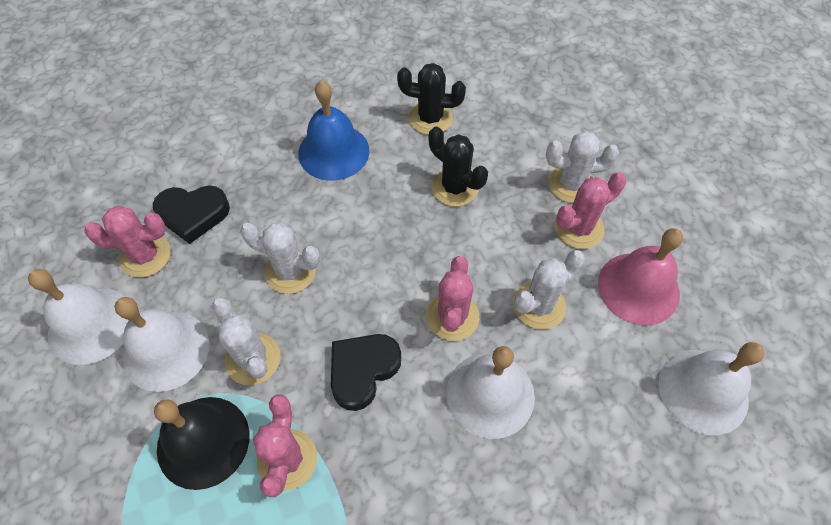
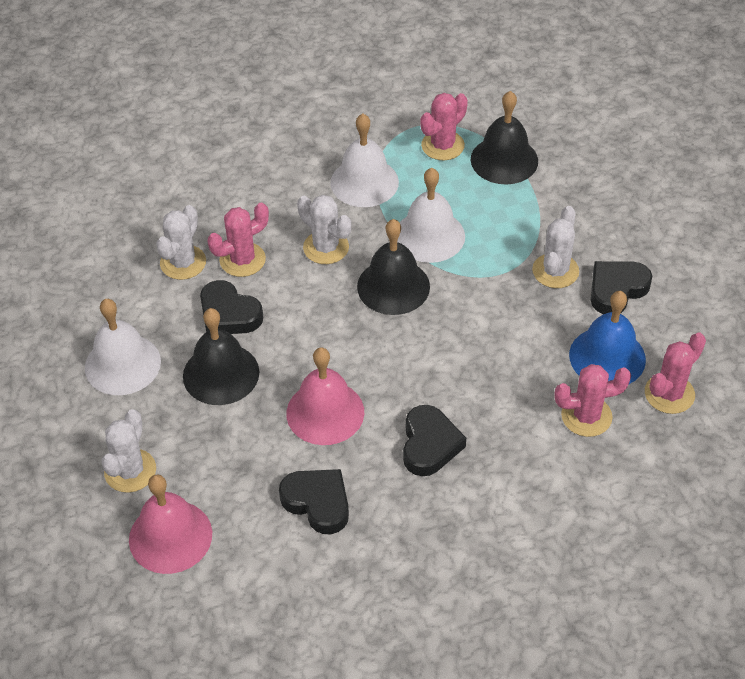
black bell: 1 -> 3
black cactus: 2 -> 0
black heart: 2 -> 4
pink bell: 1 -> 2
white bell: 4 -> 3

